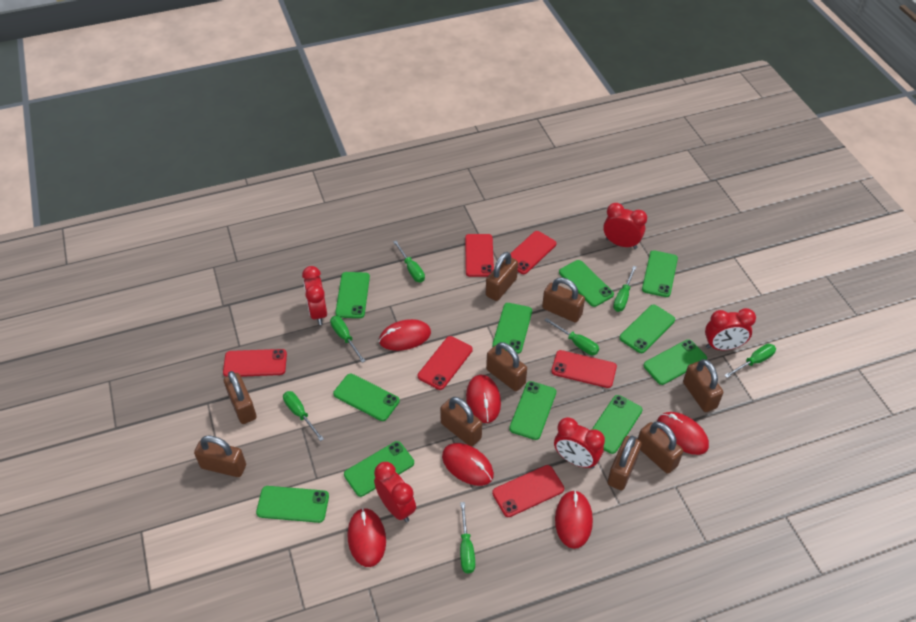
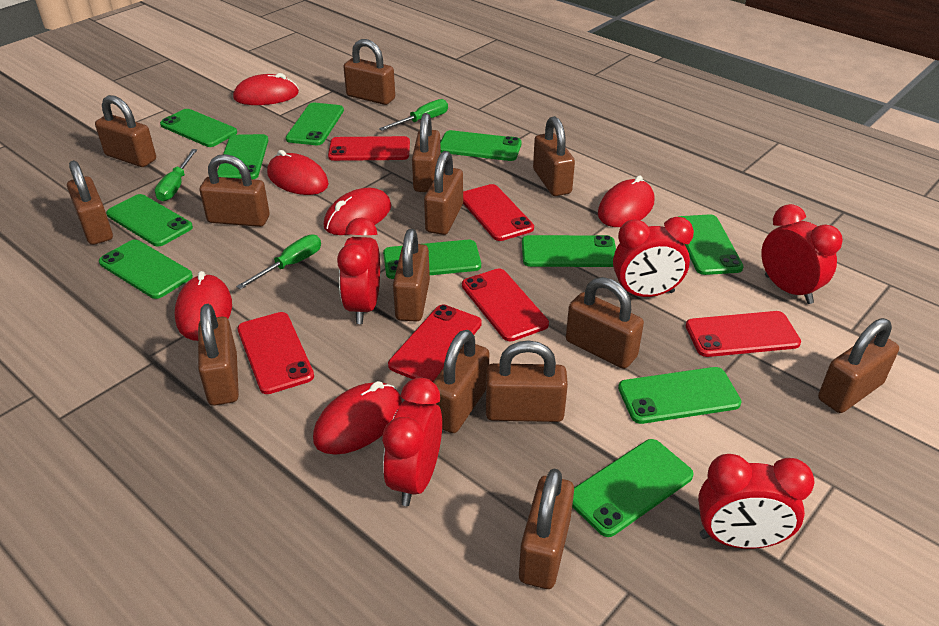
brown padlock: 9 -> 14
green screwdriver: 7 -> 3

